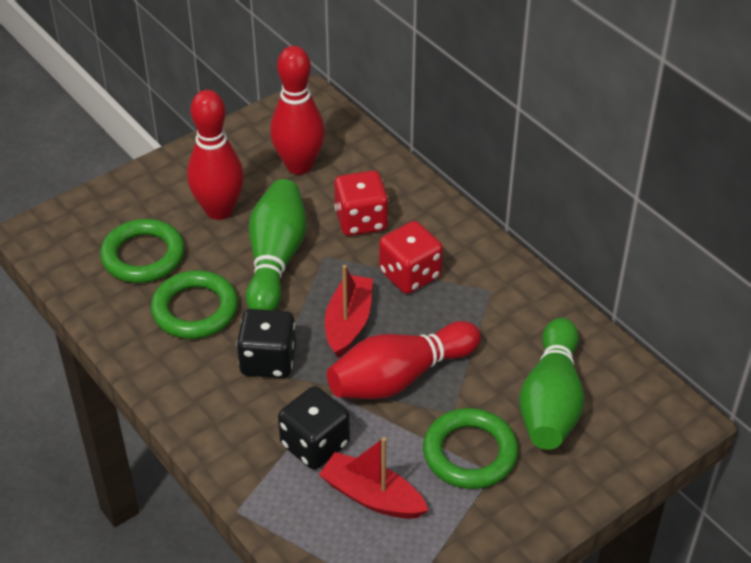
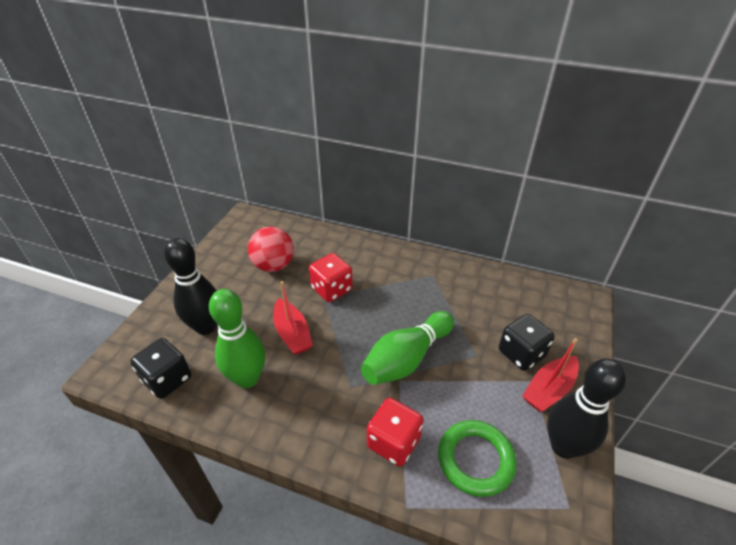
black bowling pin: 0 -> 2
green ring: 3 -> 1
red ball: 0 -> 1
red bowling pin: 3 -> 0

